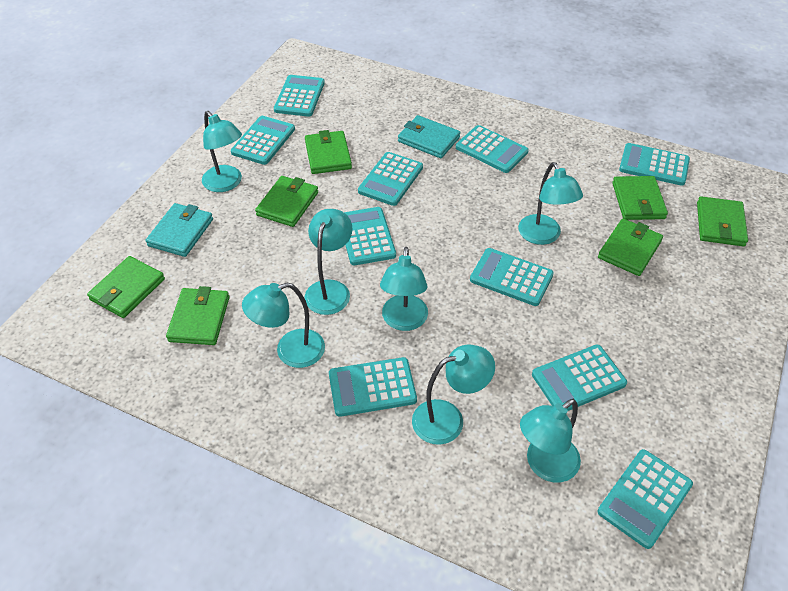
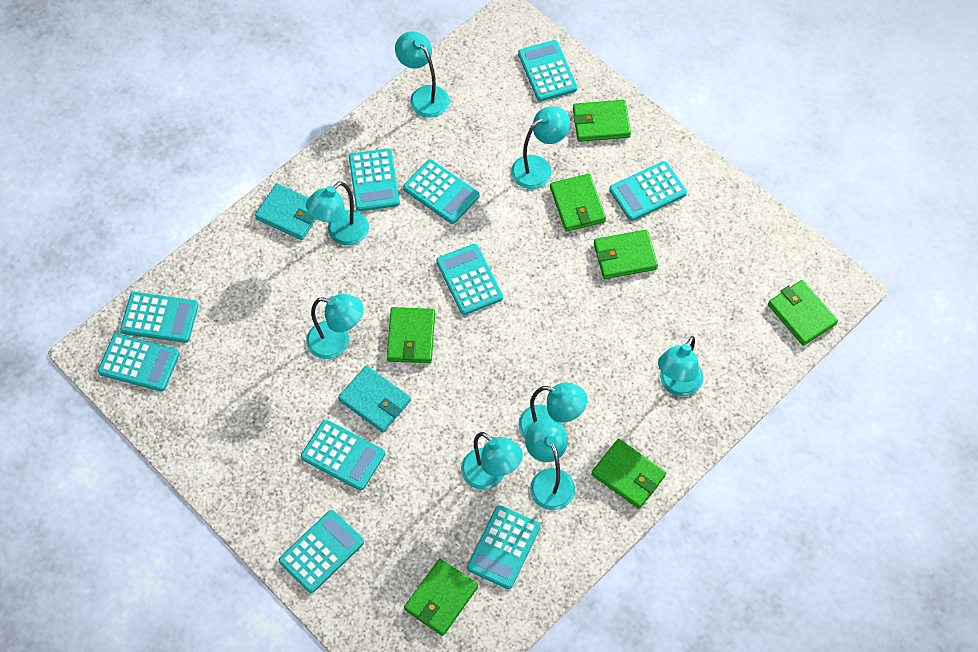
turquoise lamp: 7 -> 8

